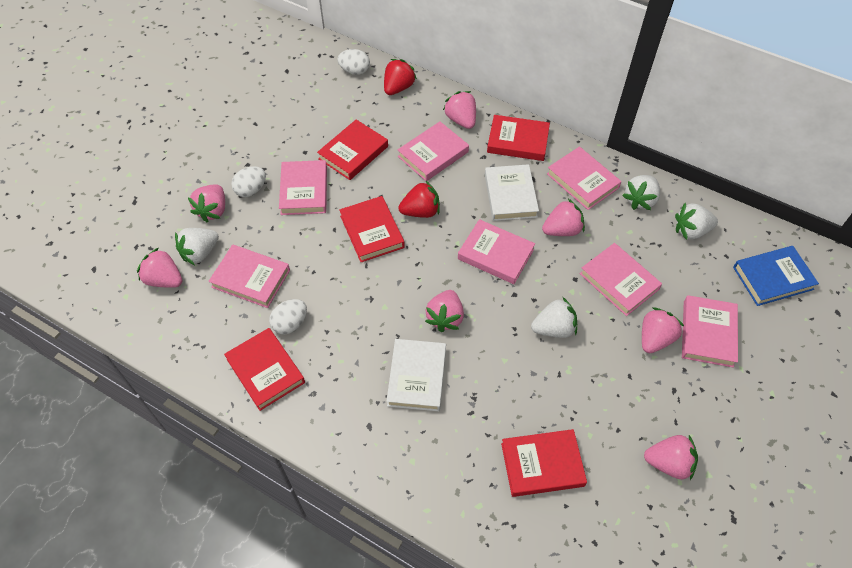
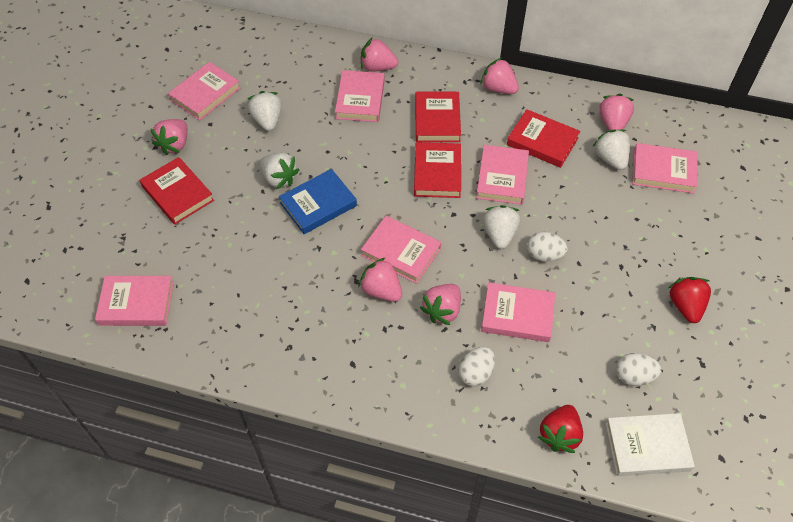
pink strawberry: 7 -> 6
red book: 5 -> 4
white book: 2 -> 1

